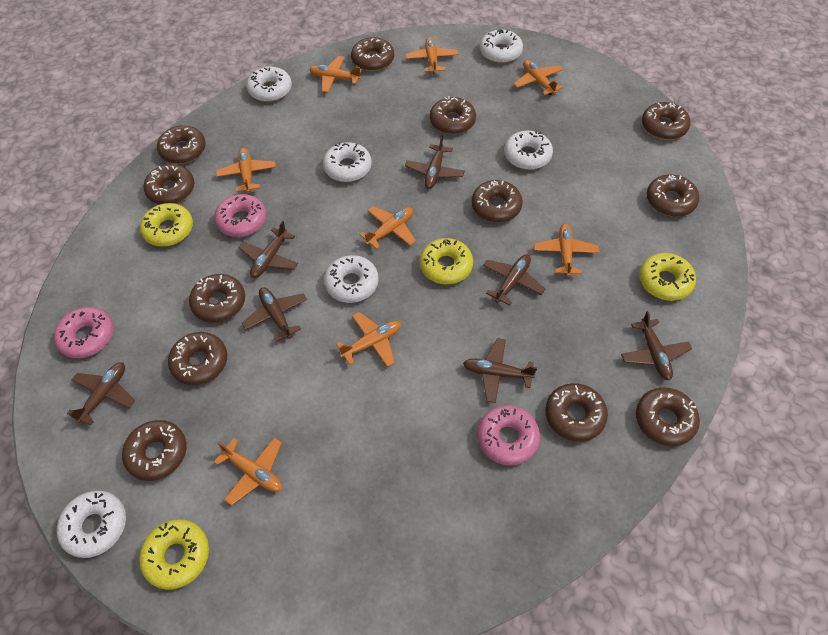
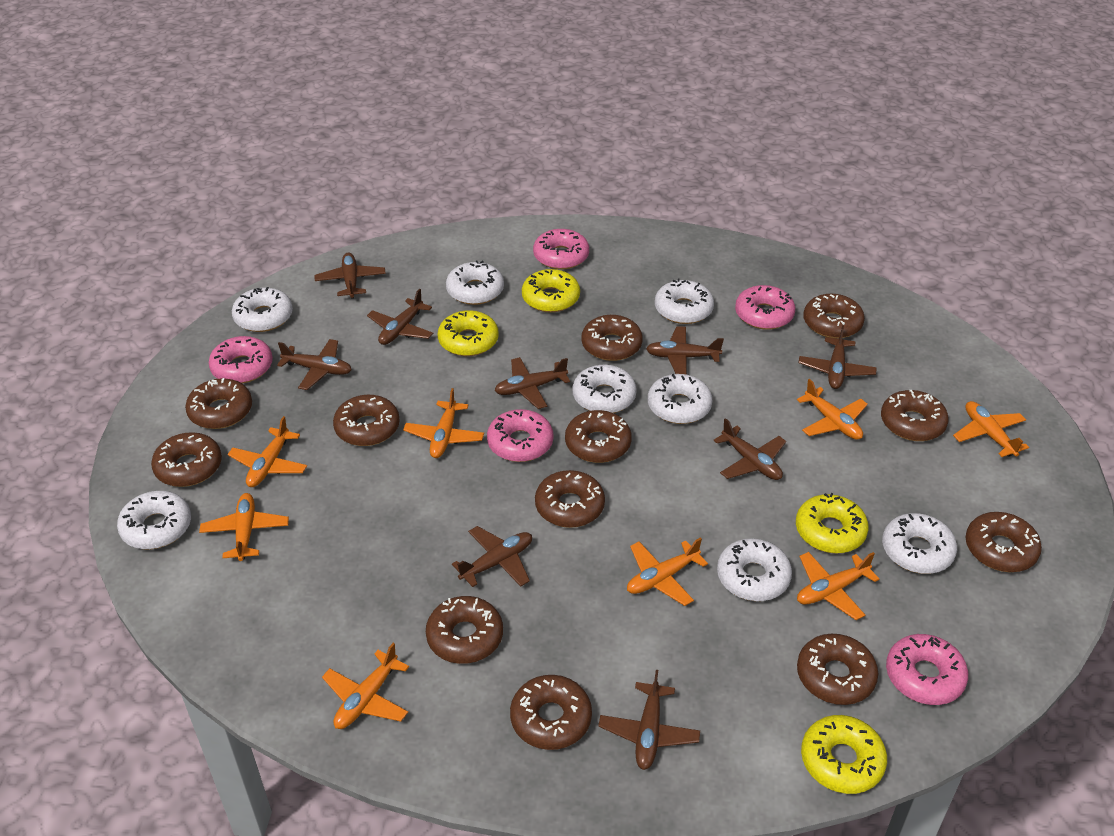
brown plane: 7 -> 9
pink donut: 3 -> 5
white donut: 6 -> 8

